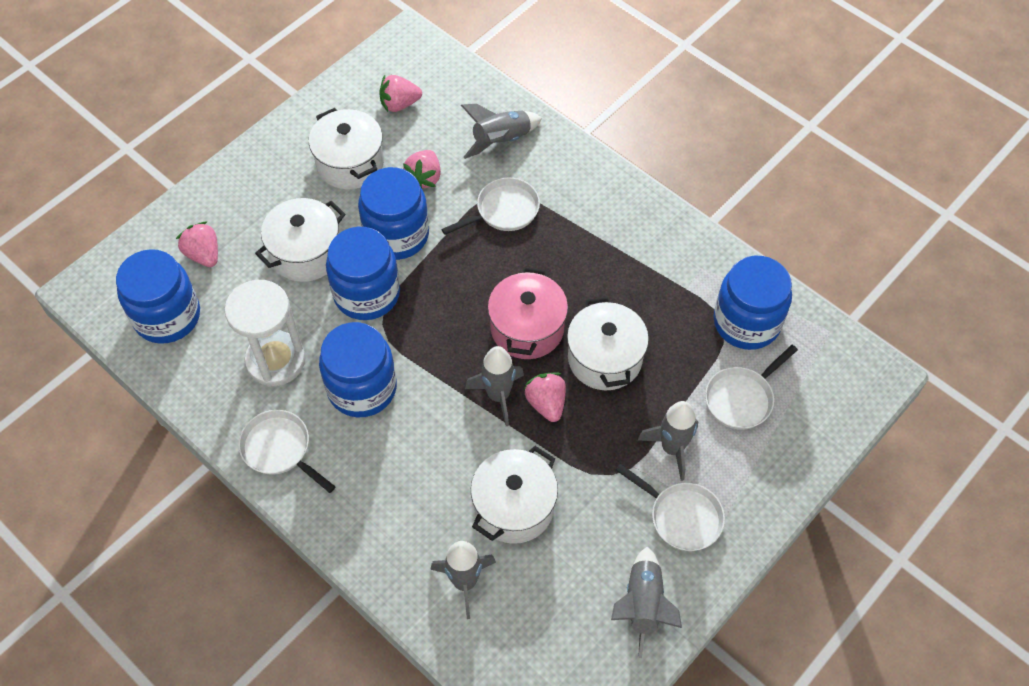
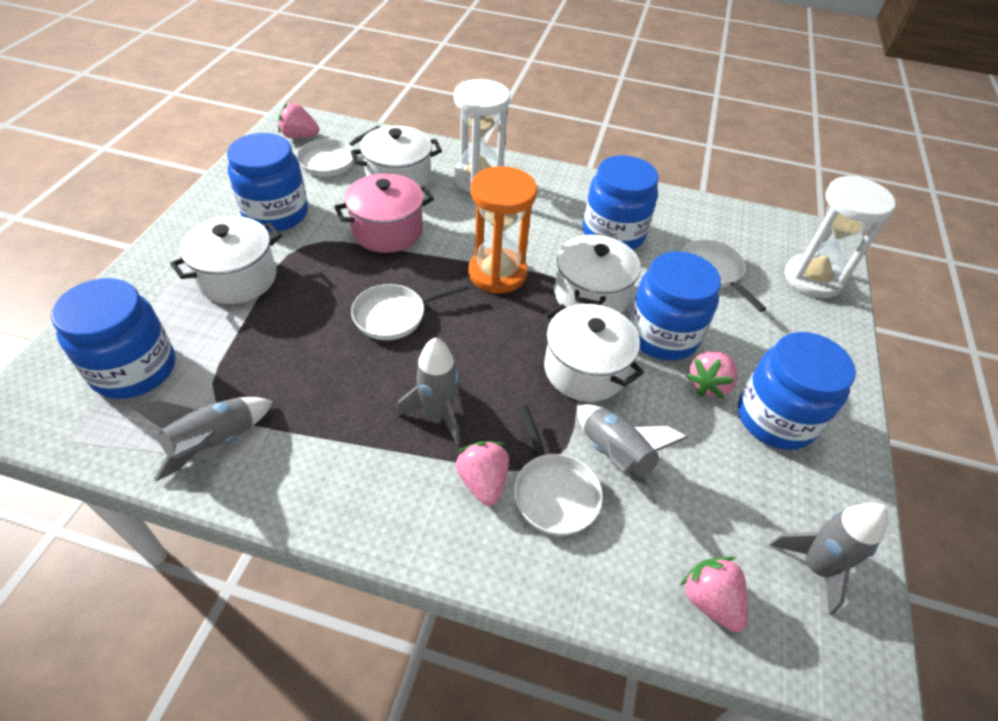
grey rocket: 5 -> 4
orange hourglass: 0 -> 1
white hourglass: 1 -> 2

